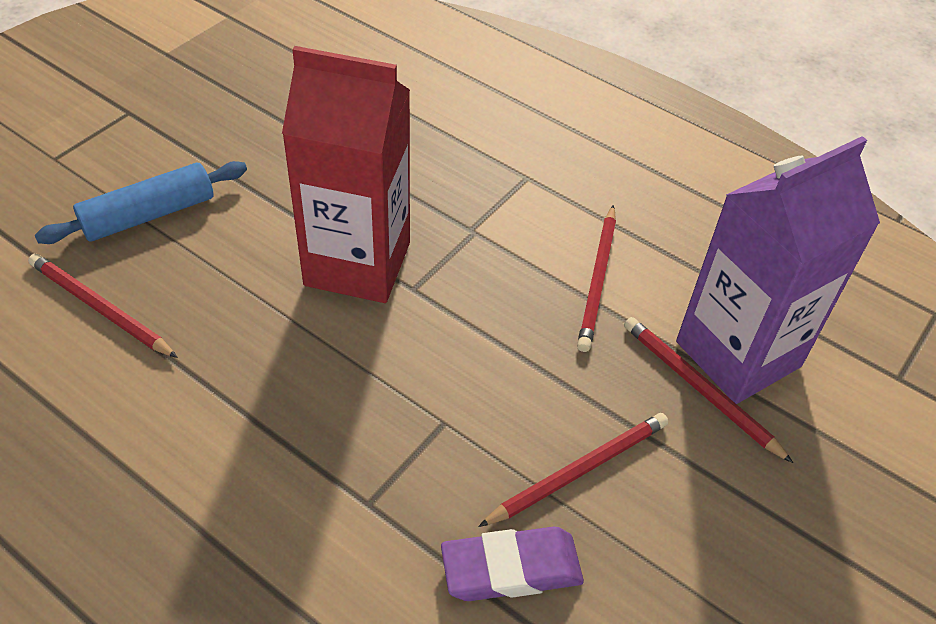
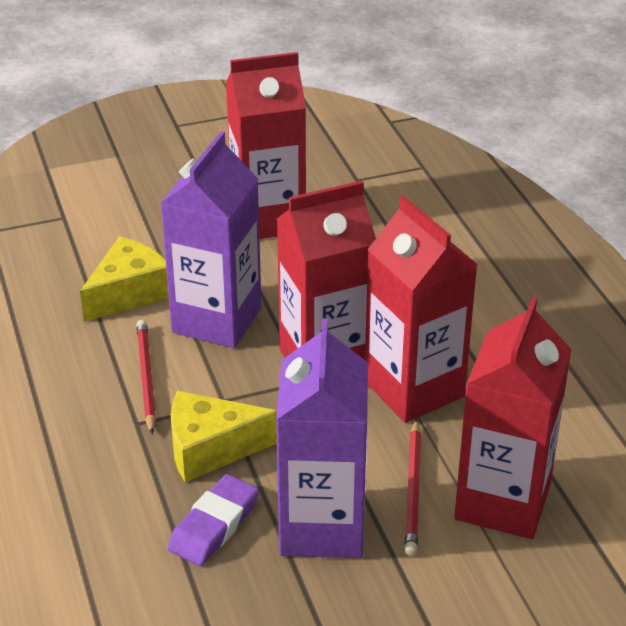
blue rolling pin: 1 -> 0
purple carton: 1 -> 2
red carton: 1 -> 4
red pencil: 4 -> 2
yellow cheese: 0 -> 2

